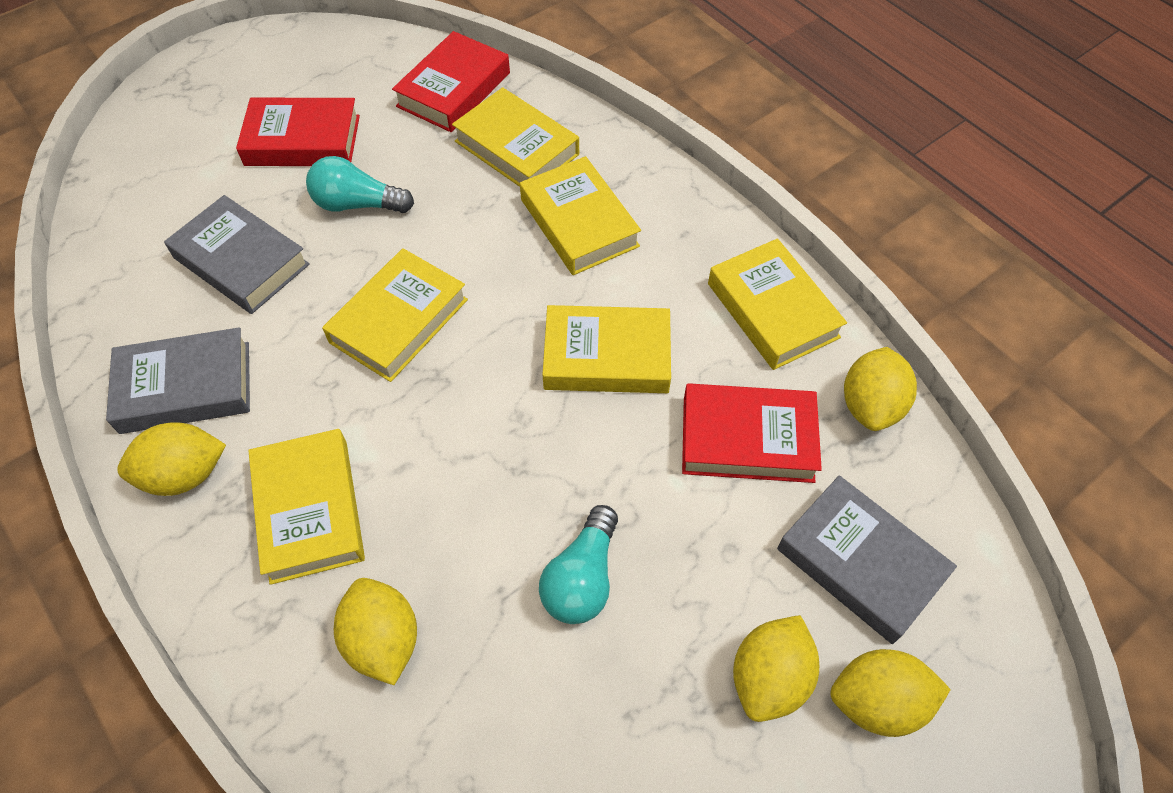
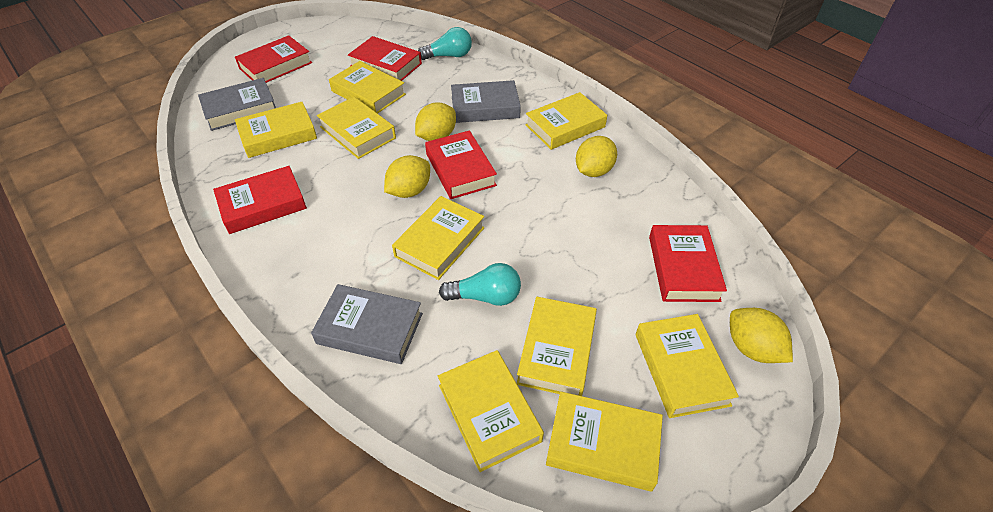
red book: 3 -> 5
yellow book: 6 -> 9
yellow lemon: 5 -> 4

